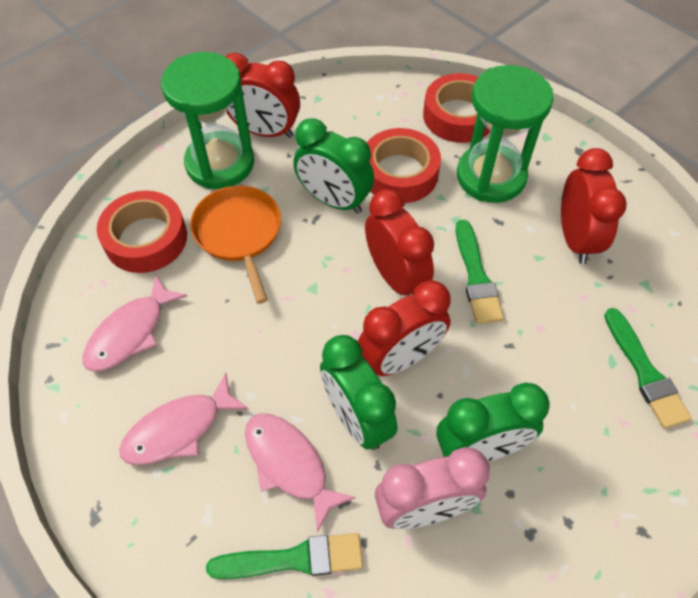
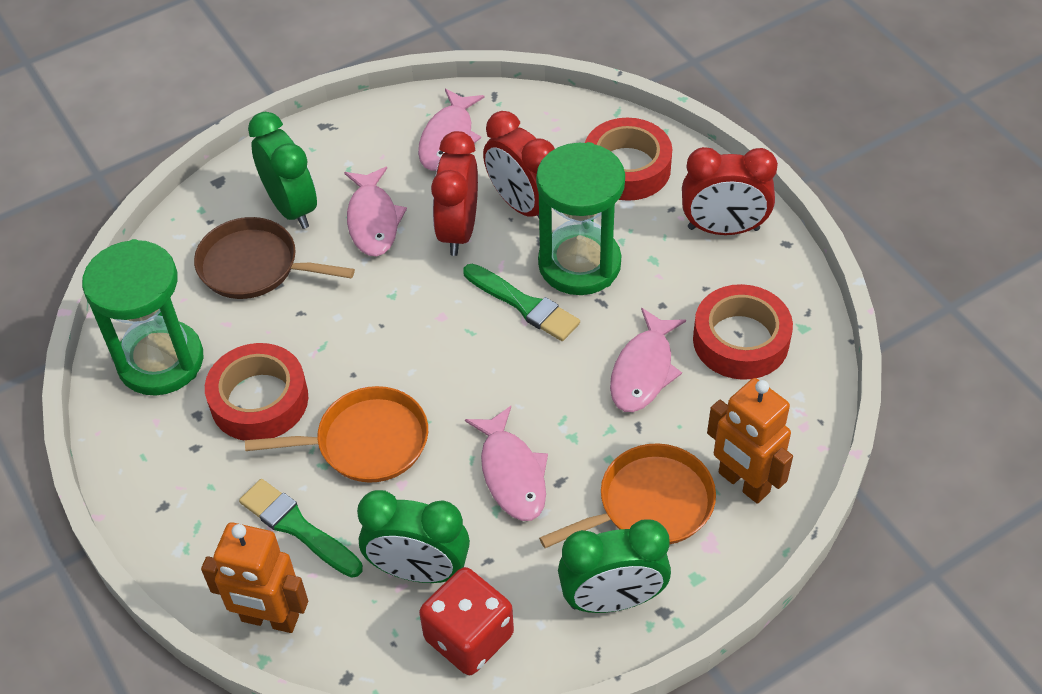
brown pan: 0 -> 1
green brush: 3 -> 2
orange pan: 1 -> 2
orange robot: 0 -> 2
pink clock: 1 -> 0
pink fish: 3 -> 4
red clock: 4 -> 3
red dice: 0 -> 1

